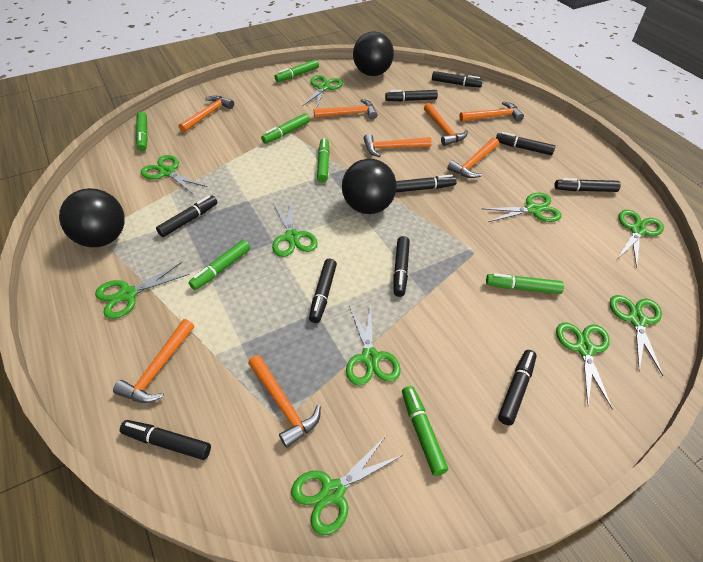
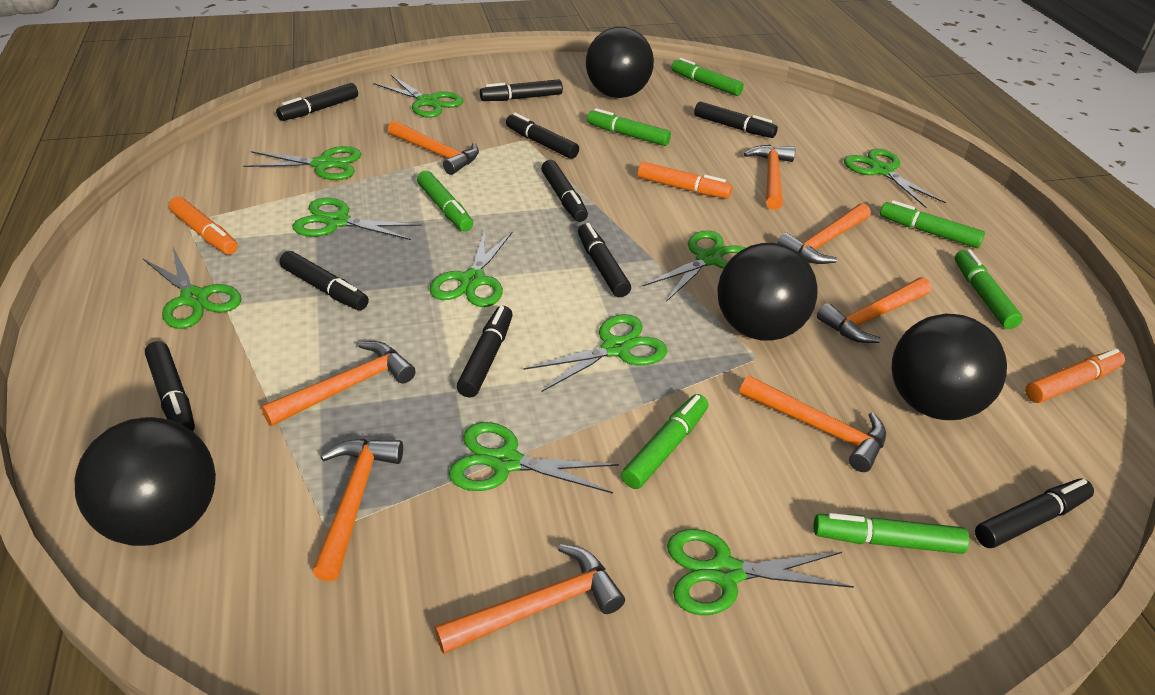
black ball: 3 -> 4
orange marker: 0 -> 3

